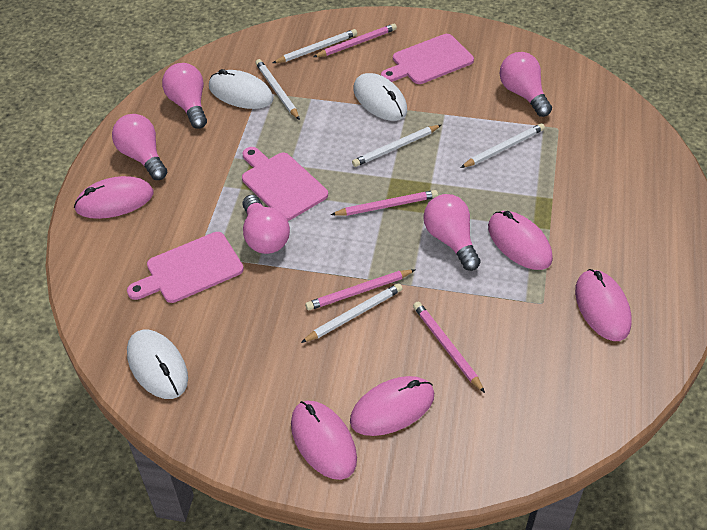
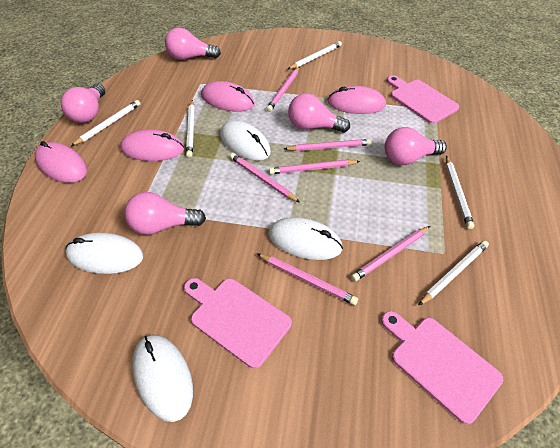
pink mouse: 5 -> 4
pink pencil: 4 -> 6
white mouse: 3 -> 4

